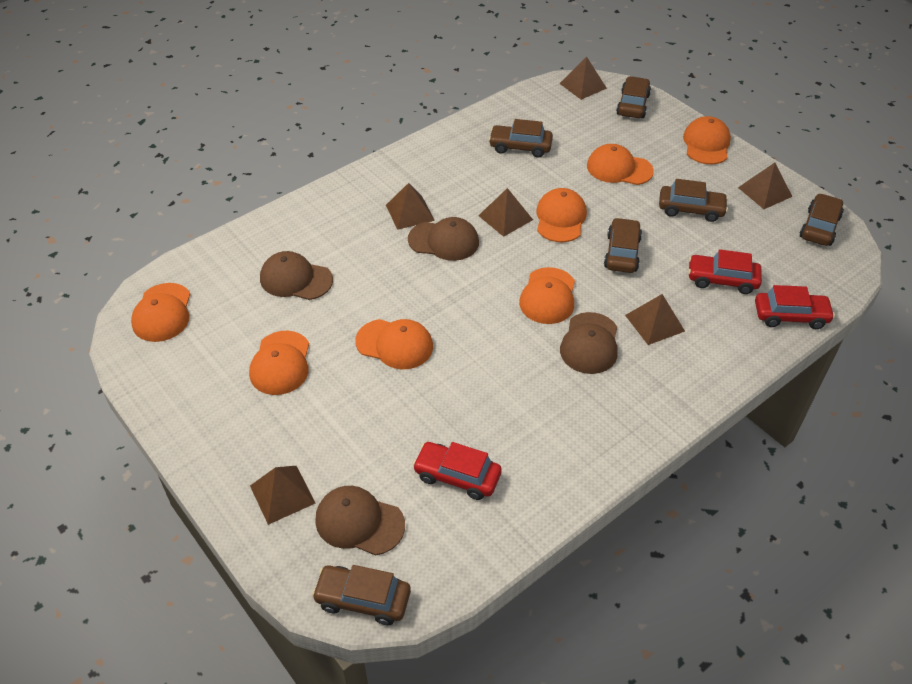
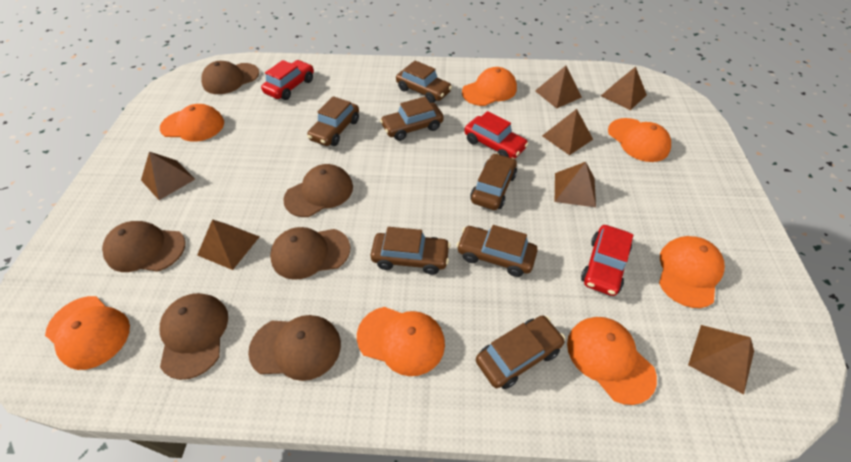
brown cap: 4 -> 6
brown car: 6 -> 7
brown pyramid: 6 -> 7

